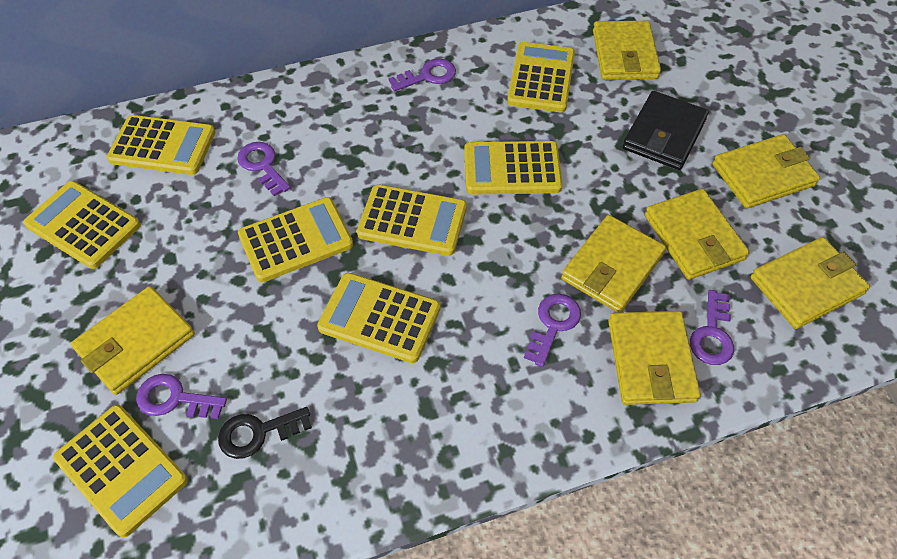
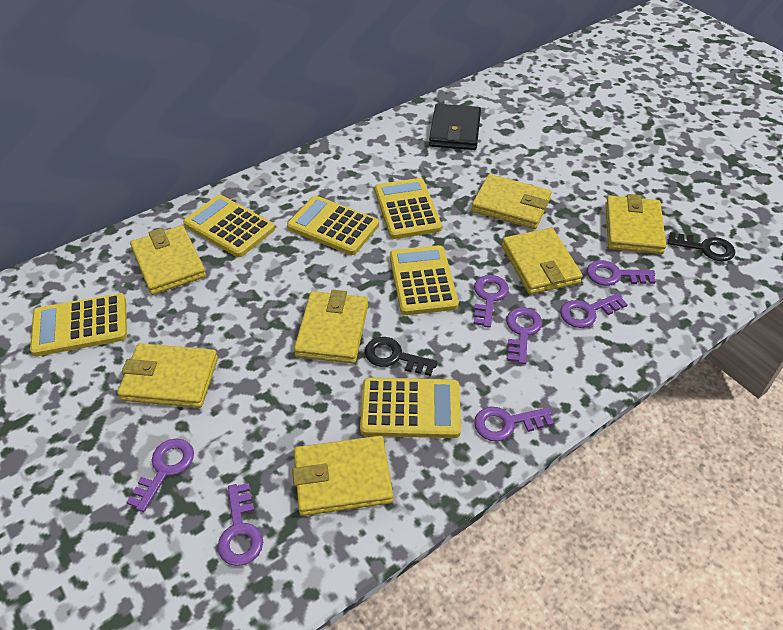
black key: 1 -> 2
purple key: 5 -> 7
yellow calculator: 8 -> 6

